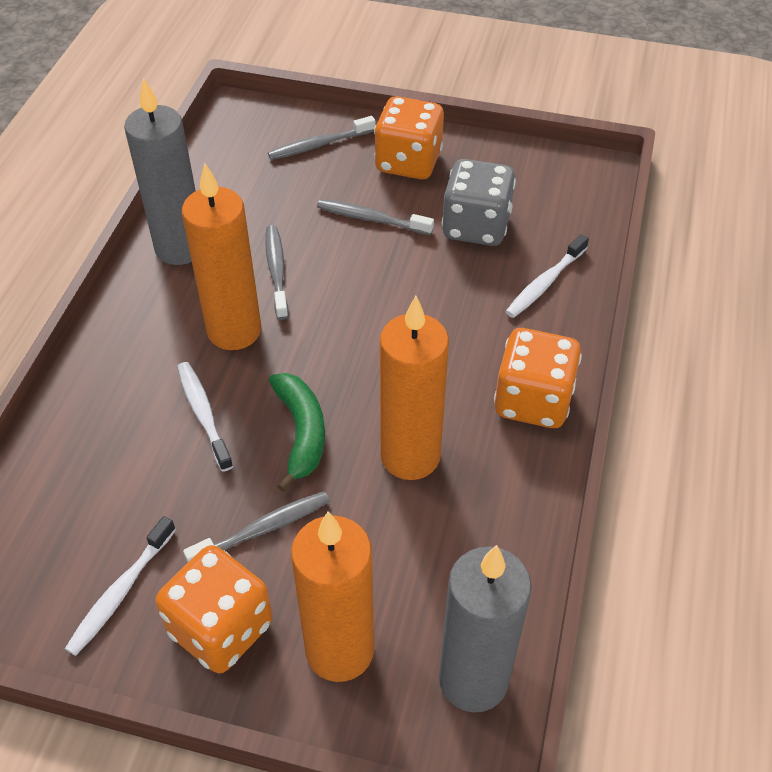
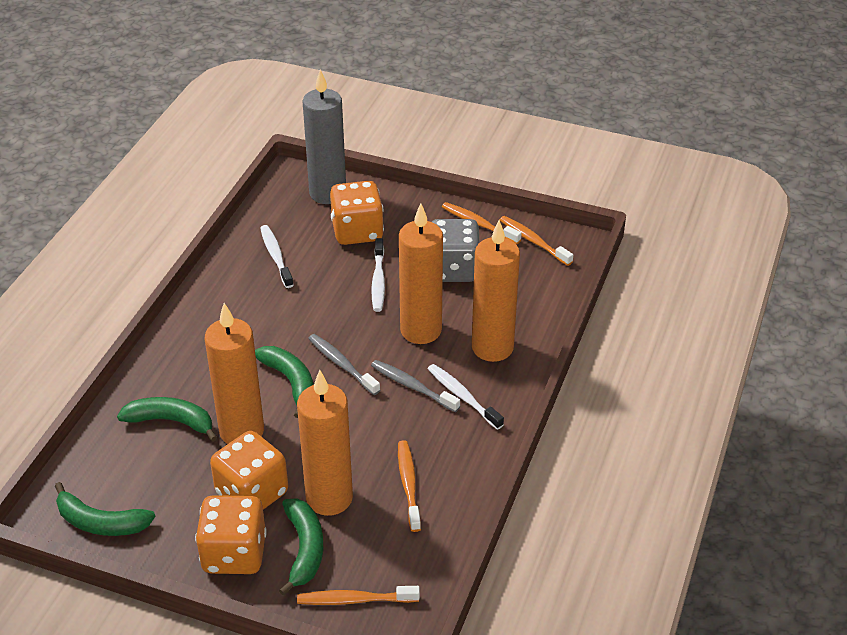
green banana: 1 -> 4
grey candle: 2 -> 1
grey toothbrush: 4 -> 2
orange candle: 3 -> 4
orange toothbrush: 0 -> 4

